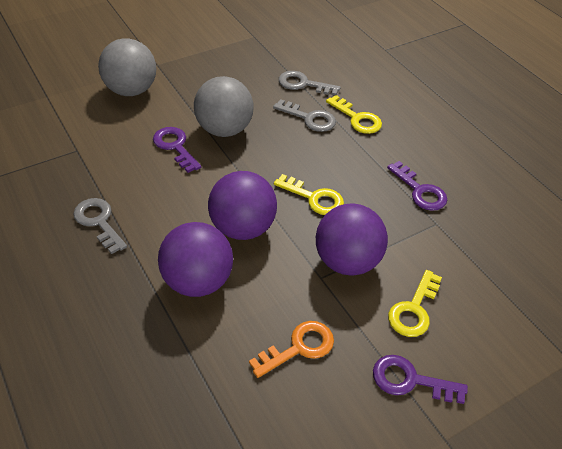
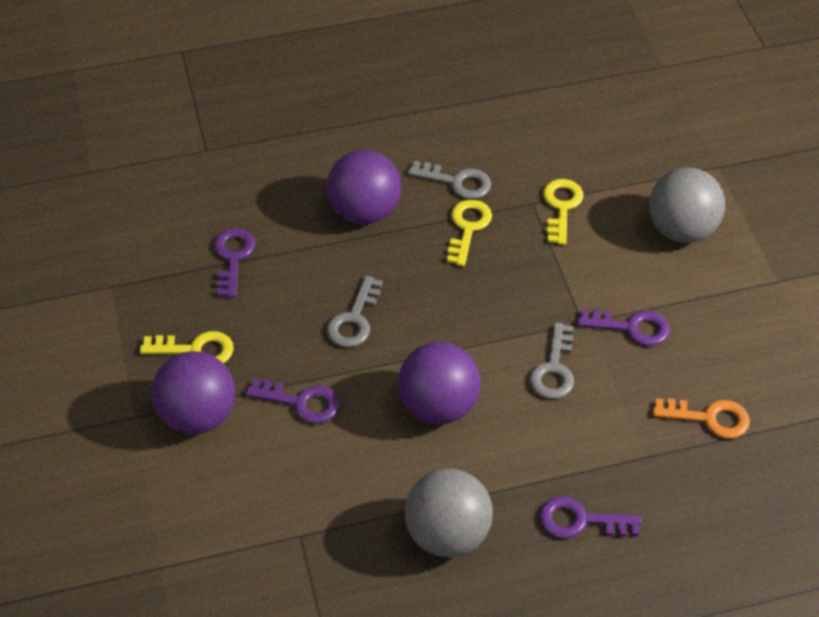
purple key: 3 -> 4

